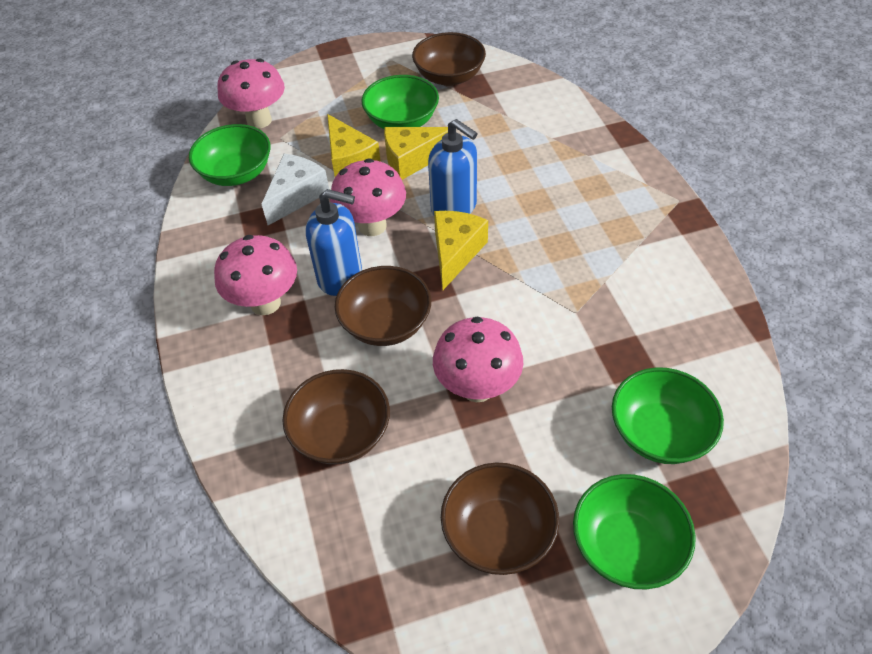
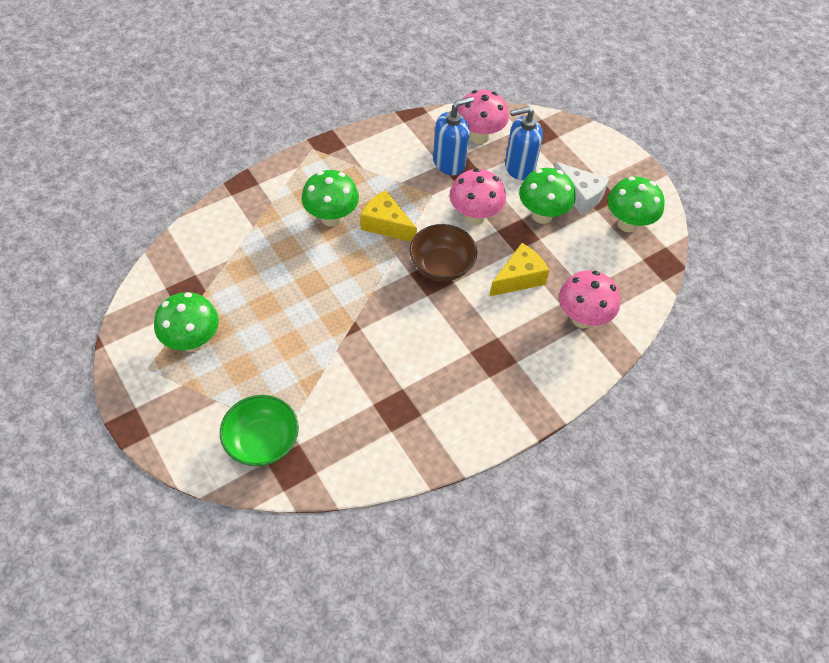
brown bowl: 4 -> 1
green bowl: 4 -> 1
green mushroom: 0 -> 4
pink mushroom: 4 -> 3
yellow cheese: 3 -> 2

